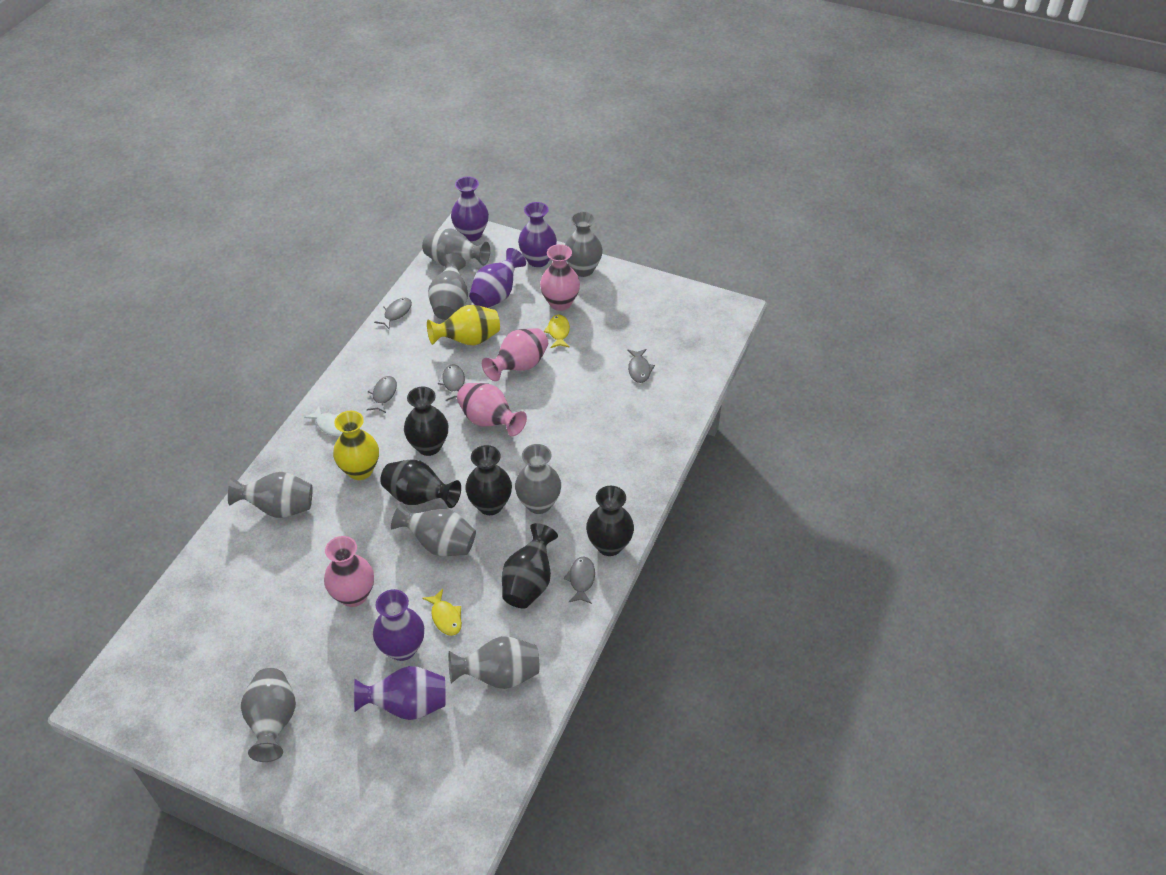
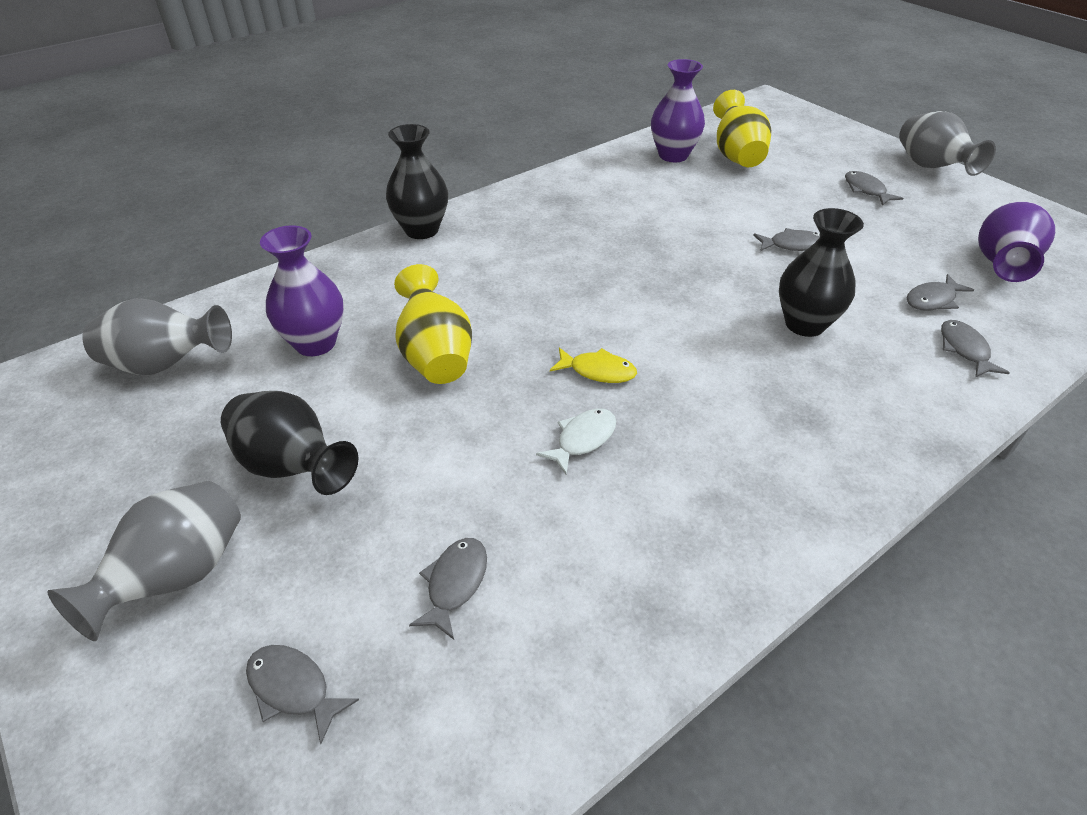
black vase: 5 -> 3
grey fish: 5 -> 6
grey vase: 8 -> 3
pink vase: 4 -> 0
purple vase: 5 -> 3
yellow fish: 2 -> 1

